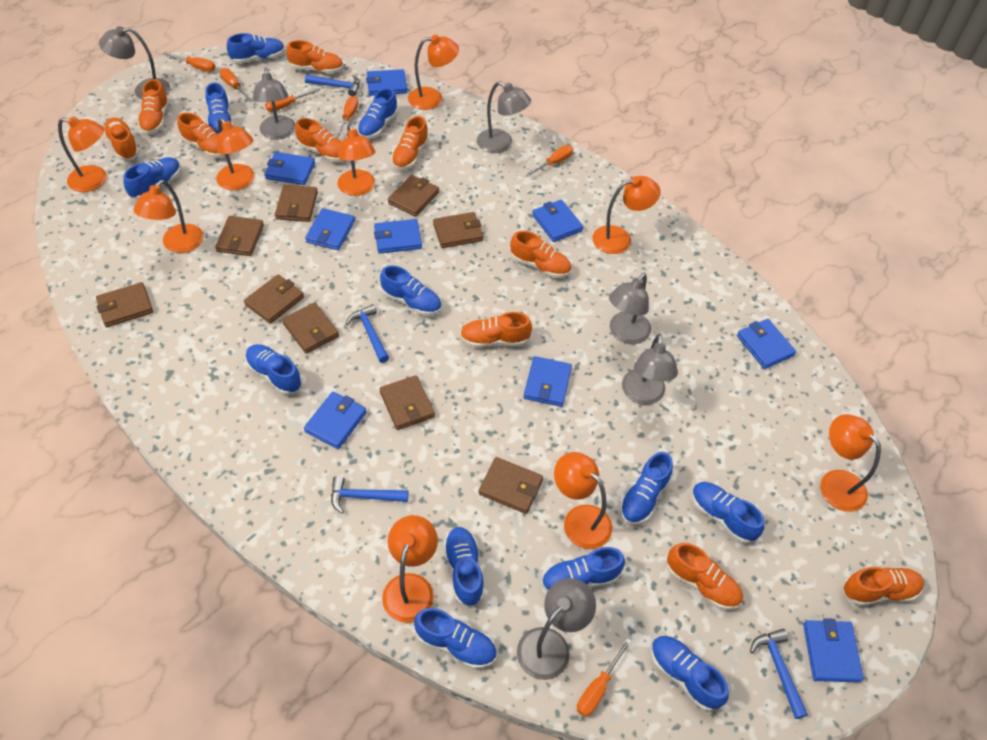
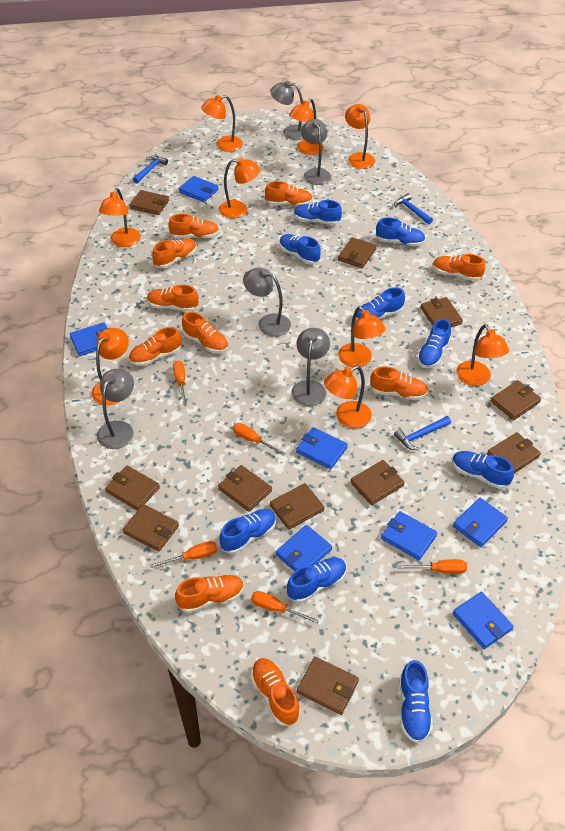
blue hammer: 4 -> 3
blue shoe: 12 -> 9
blue wallet: 9 -> 7
brown wallet: 9 -> 11
grey lamp: 6 -> 5
orange screwdriver: 6 -> 5

